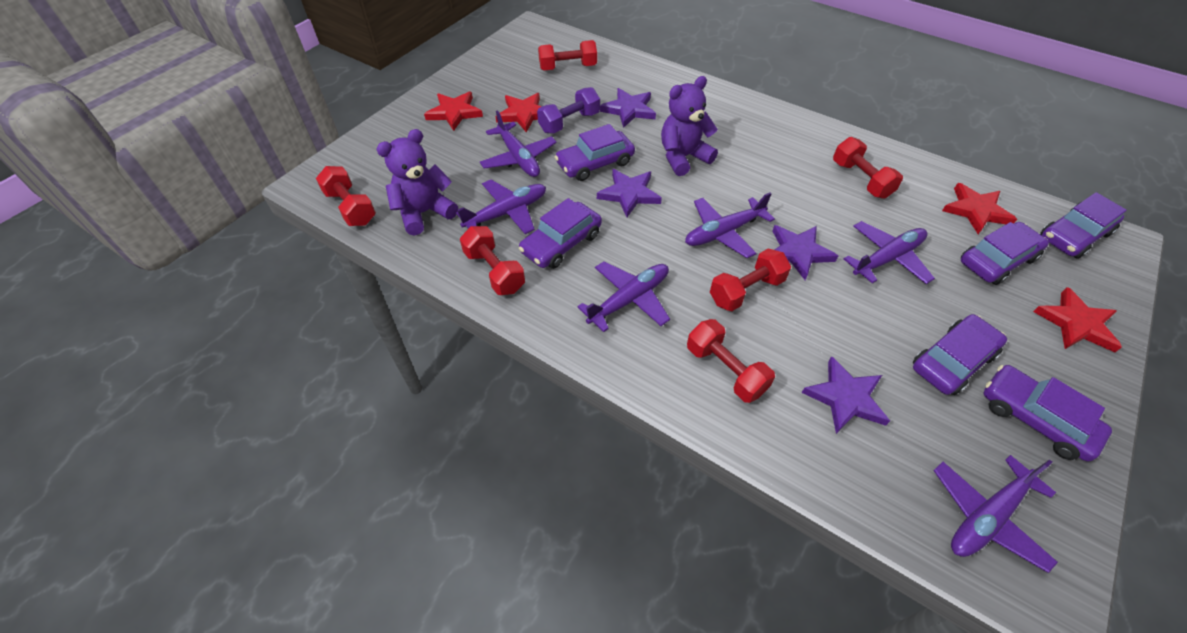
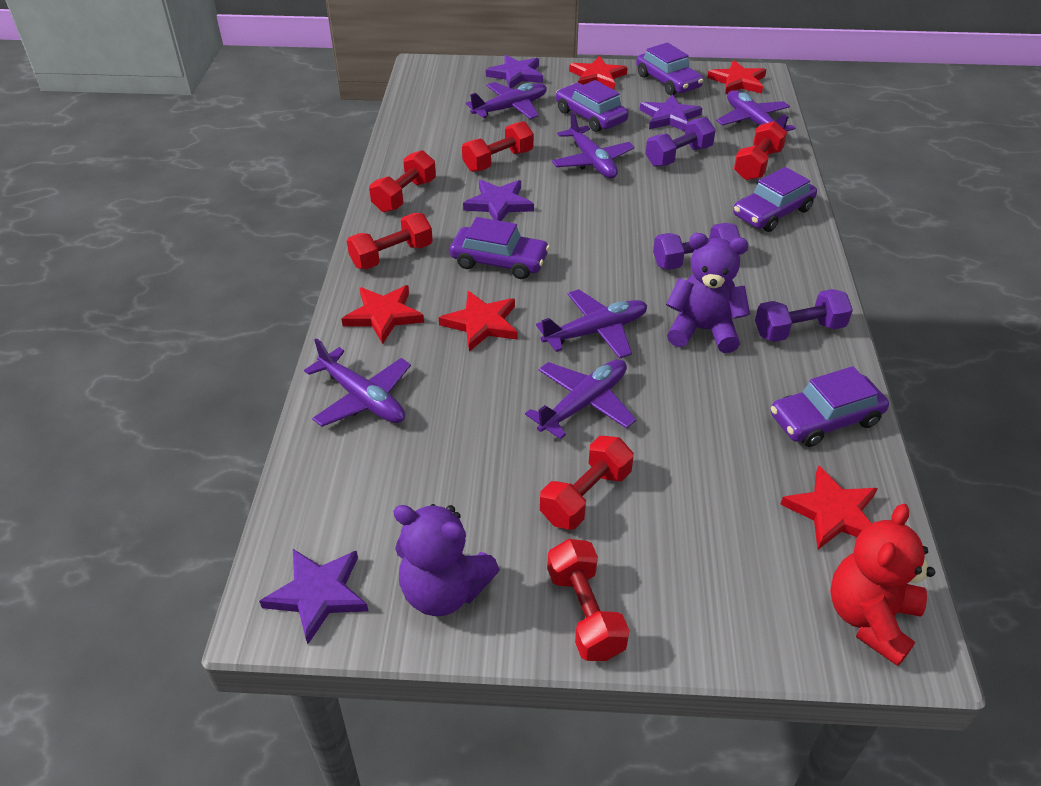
purple car: 6 -> 5
purple dumbbell: 1 -> 3
red star: 4 -> 5
red teddy bear: 0 -> 1

